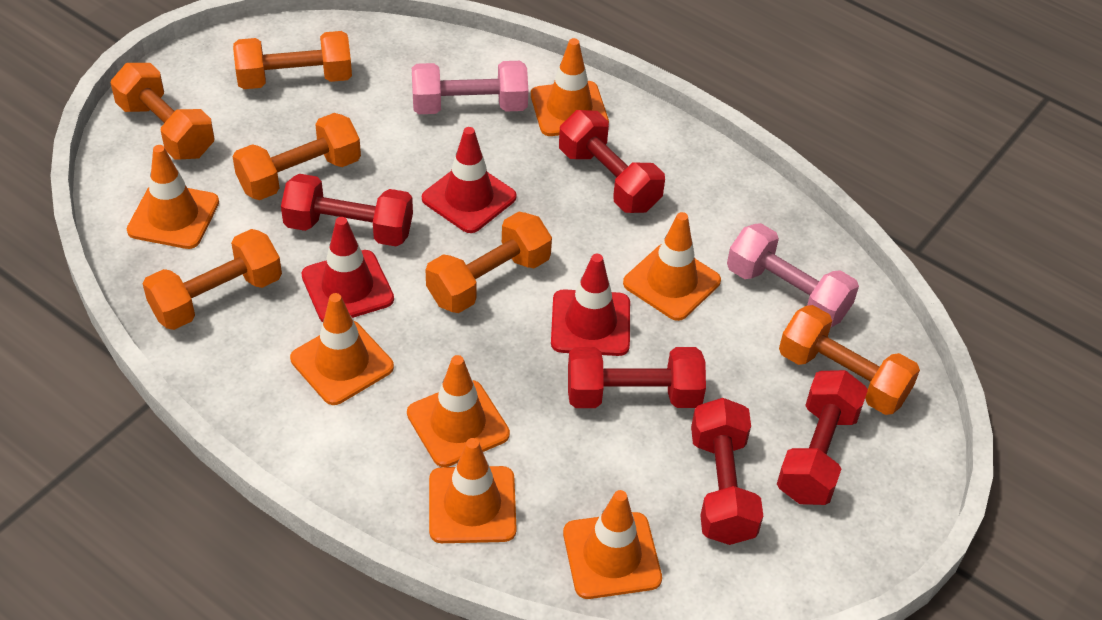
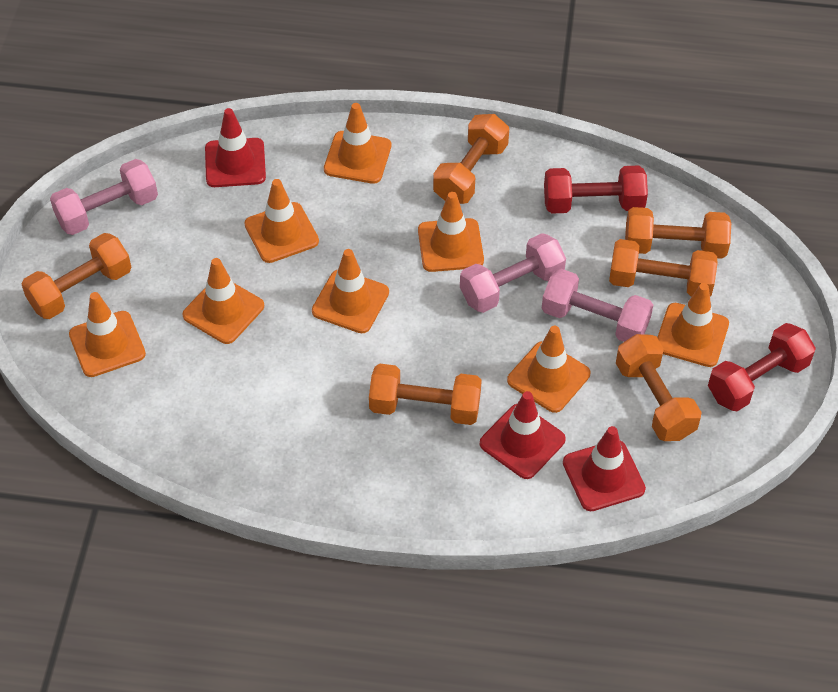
orange traffic cone: 7 -> 8
pink dumbbell: 2 -> 3
red dumbbell: 5 -> 2

